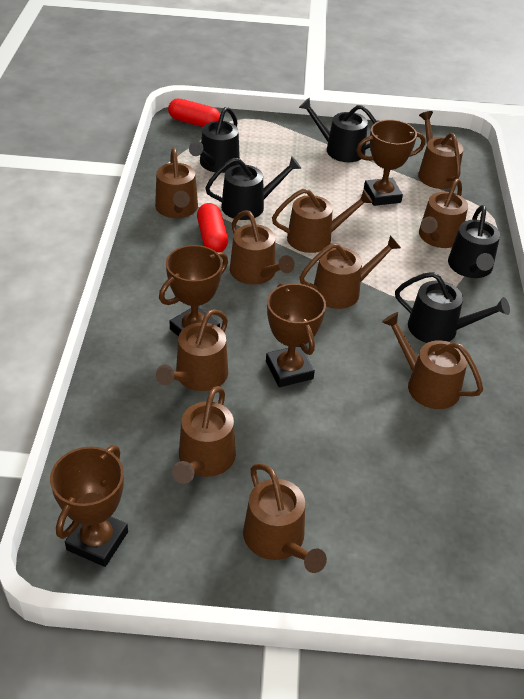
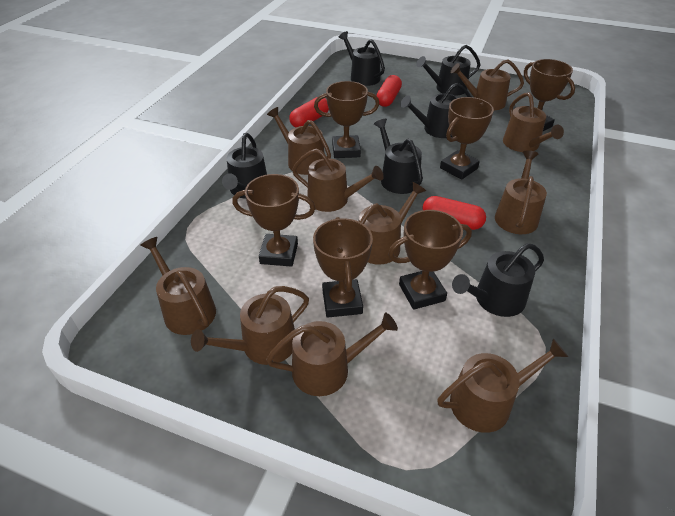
black watering can: 5 -> 6
brown trophy: 4 -> 6
red capsule: 2 -> 3

